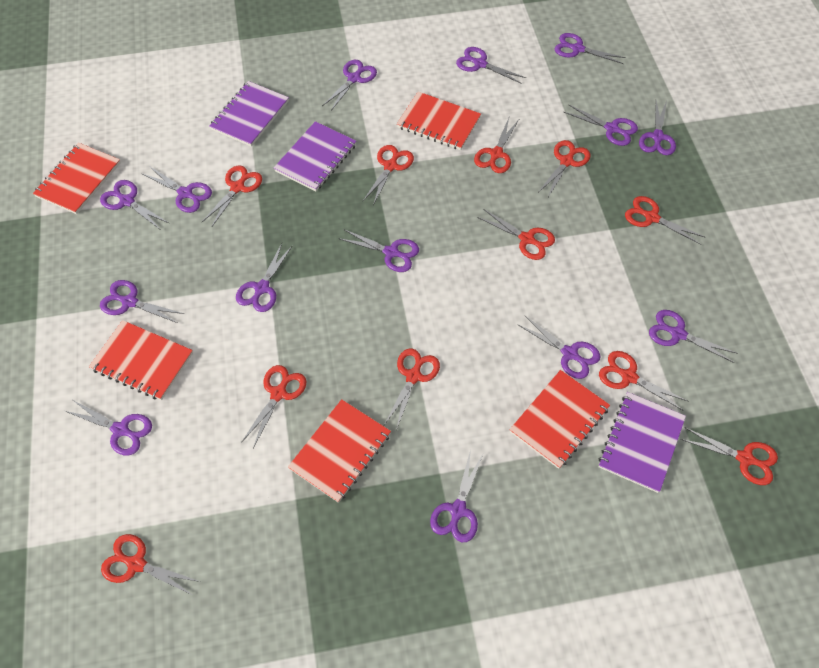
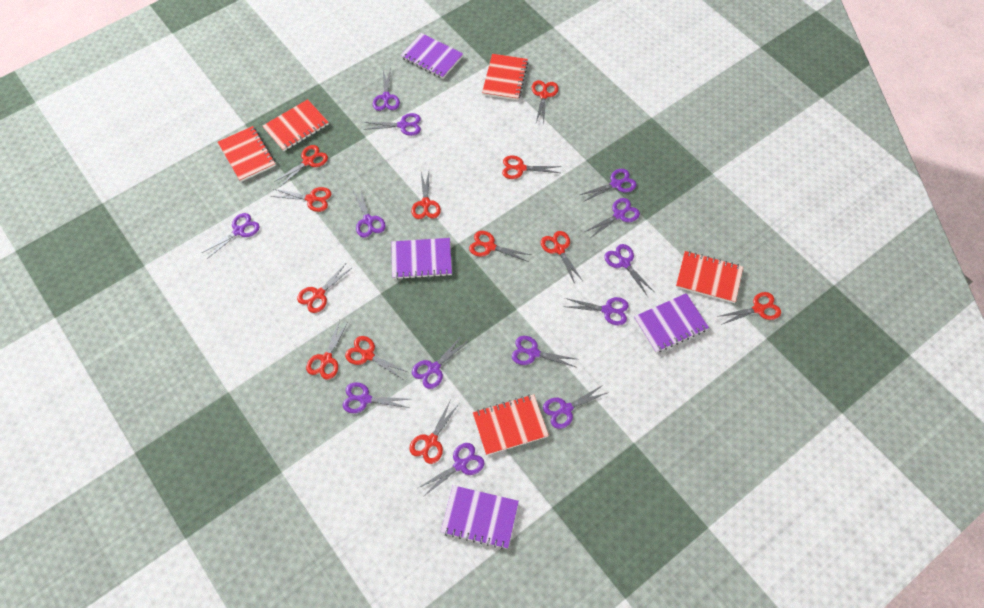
purple notebook: 3 -> 4
purple scissors: 14 -> 13
red scissors: 11 -> 12

